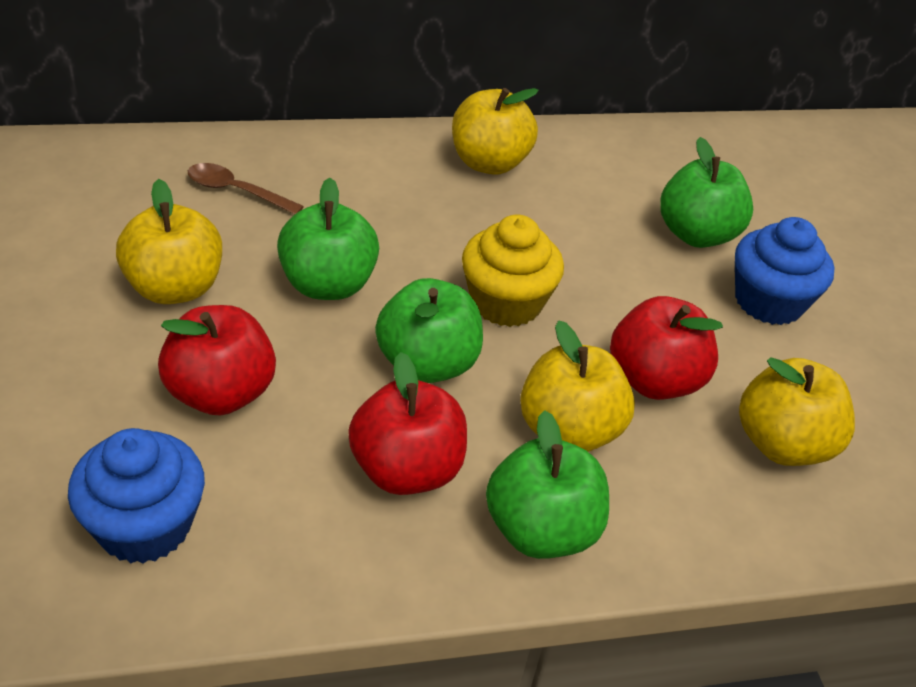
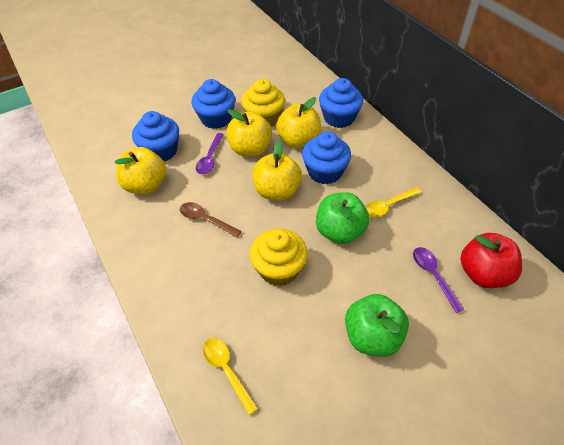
blue cupcake: 2 -> 4
green apple: 4 -> 2
purple spoon: 0 -> 2
red apple: 3 -> 1
yellow cupcake: 1 -> 2
yellow spoon: 0 -> 2

